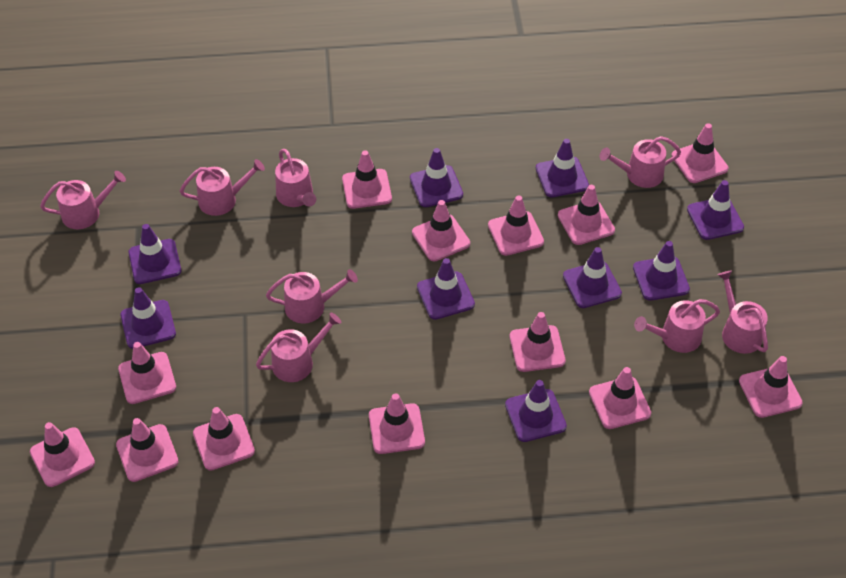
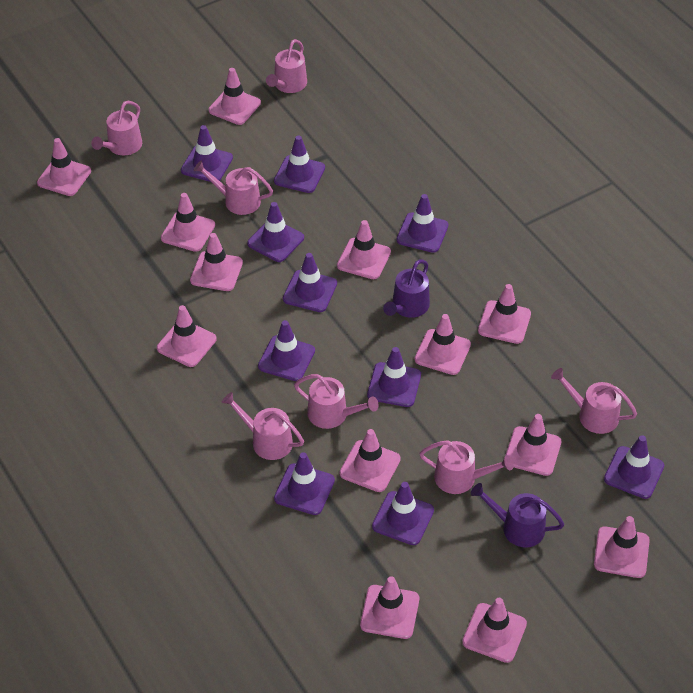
pink watering can: 8 -> 7
purple traffic cone: 9 -> 10
purple watering can: 0 -> 2

